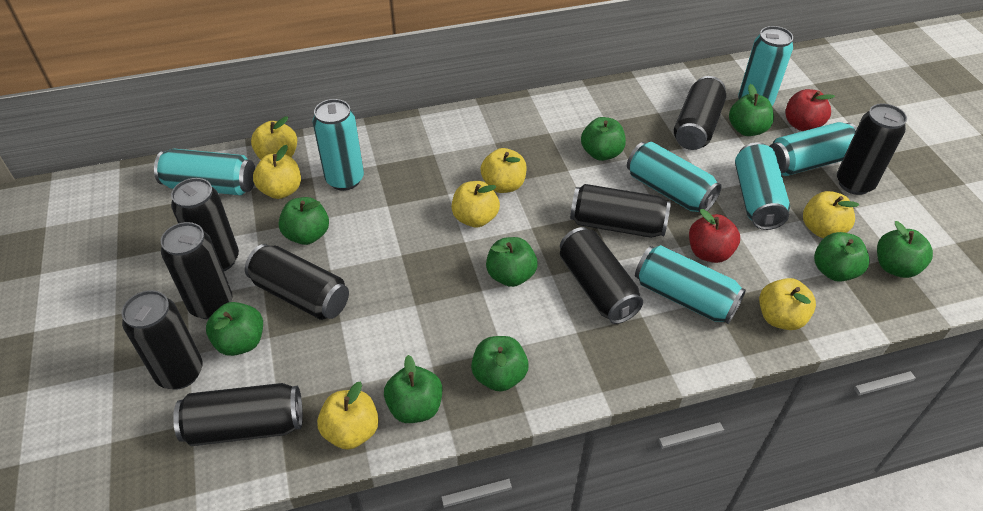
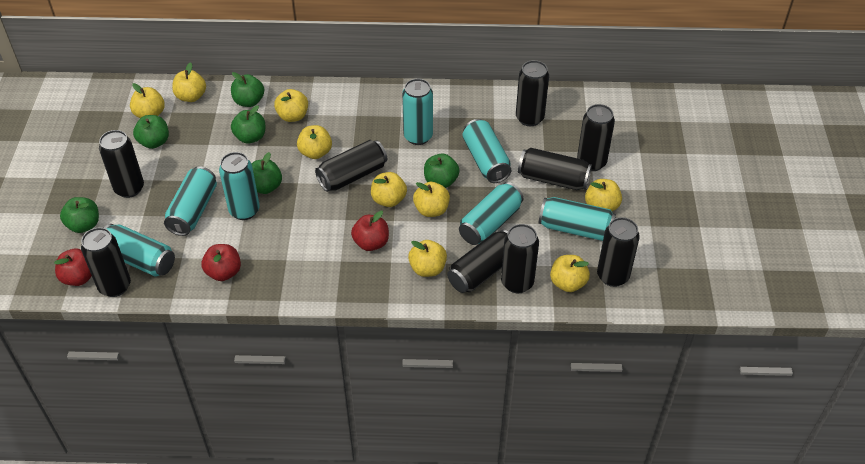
green apple: 9 -> 6
red apple: 2 -> 3
yellow apple: 7 -> 9

